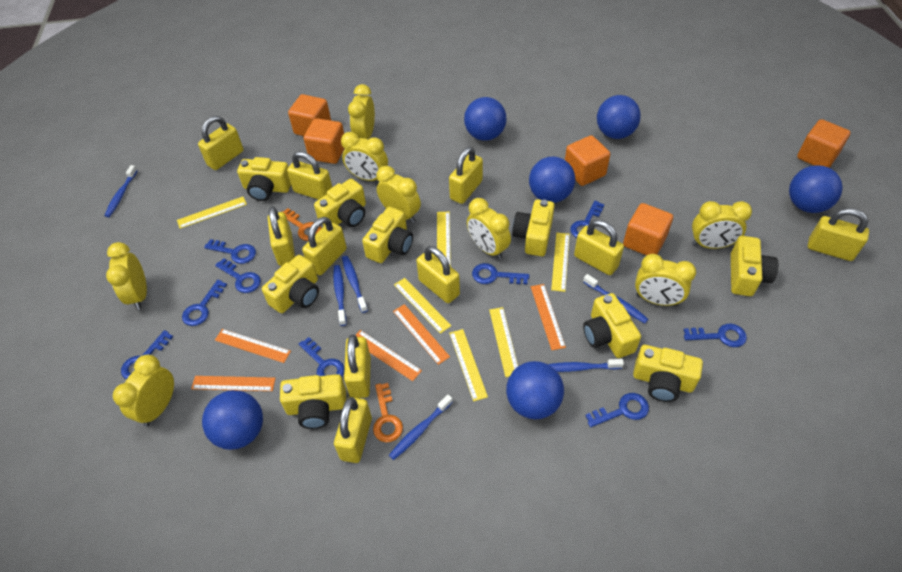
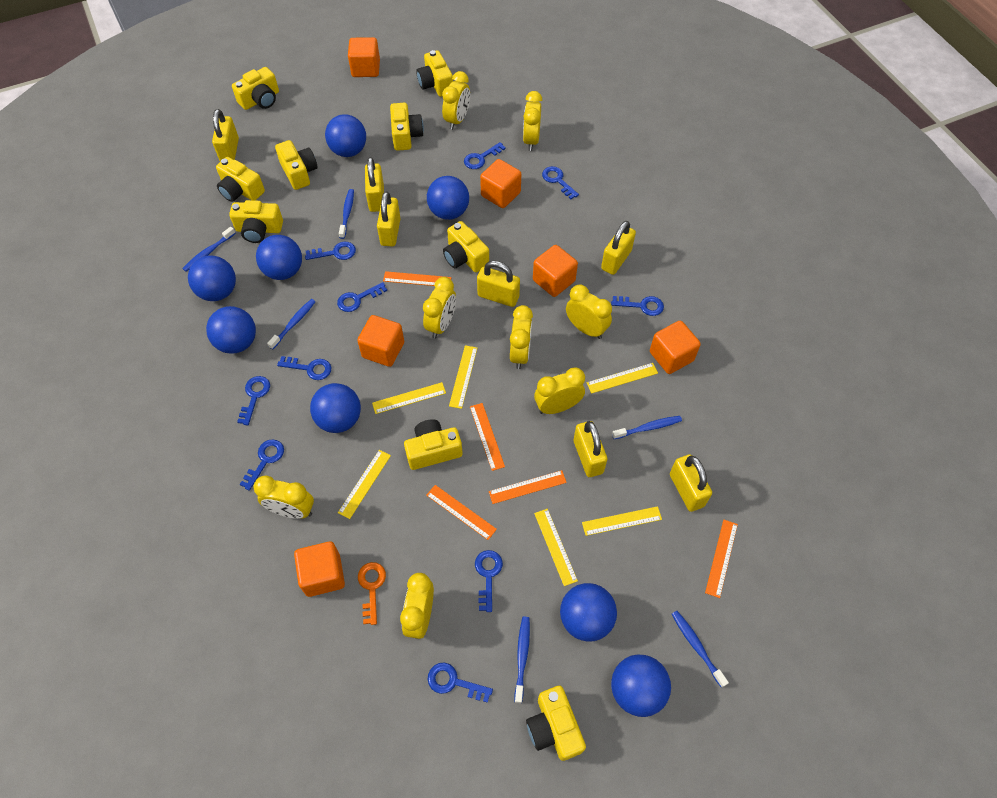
blue ball: 6 -> 8
blue key: 9 -> 10
orange cube: 5 -> 6
orange key: 2 -> 1
yellow padlock: 10 -> 7

